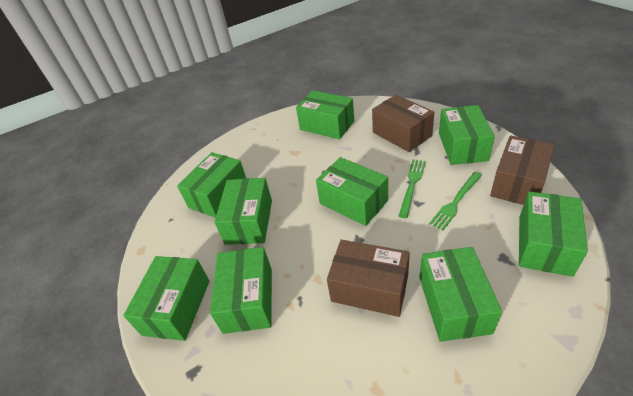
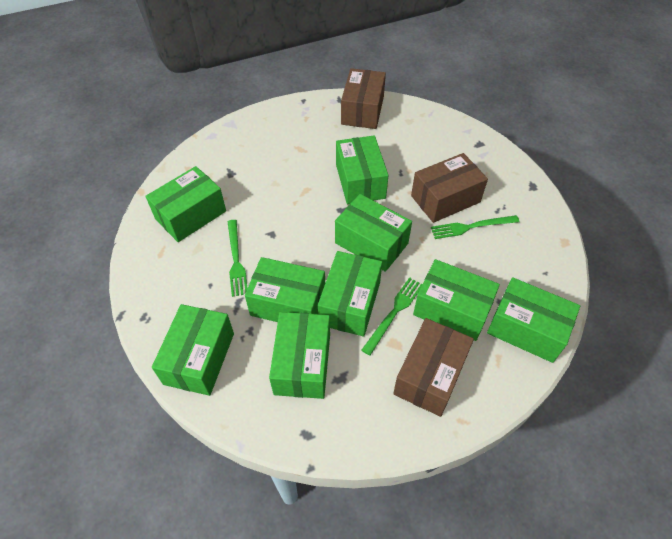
green fork: 2 -> 3

